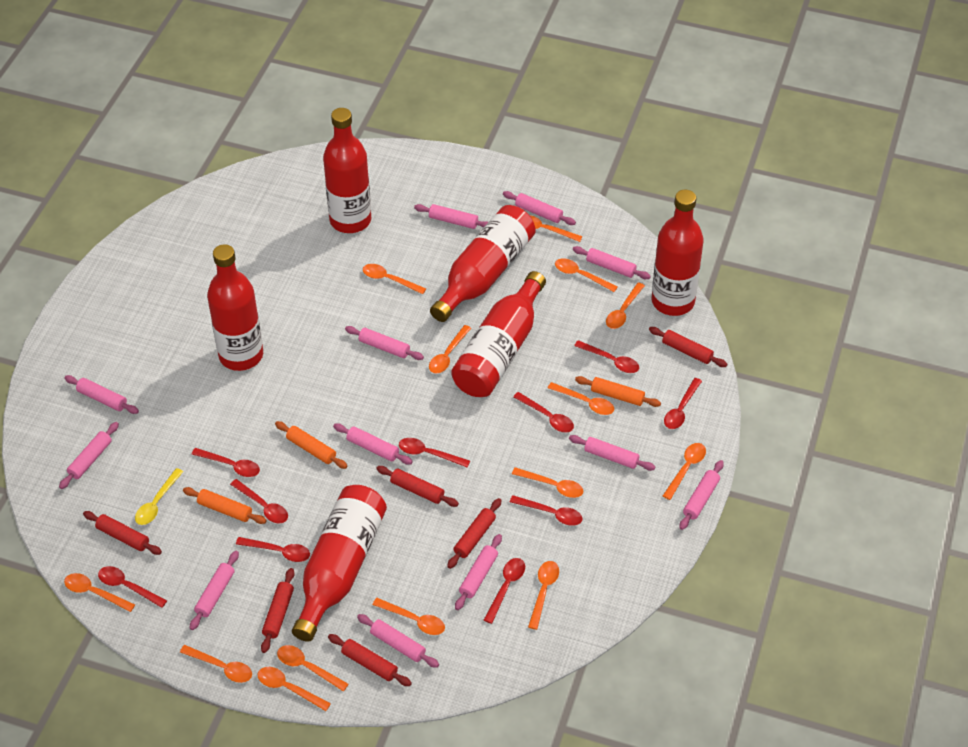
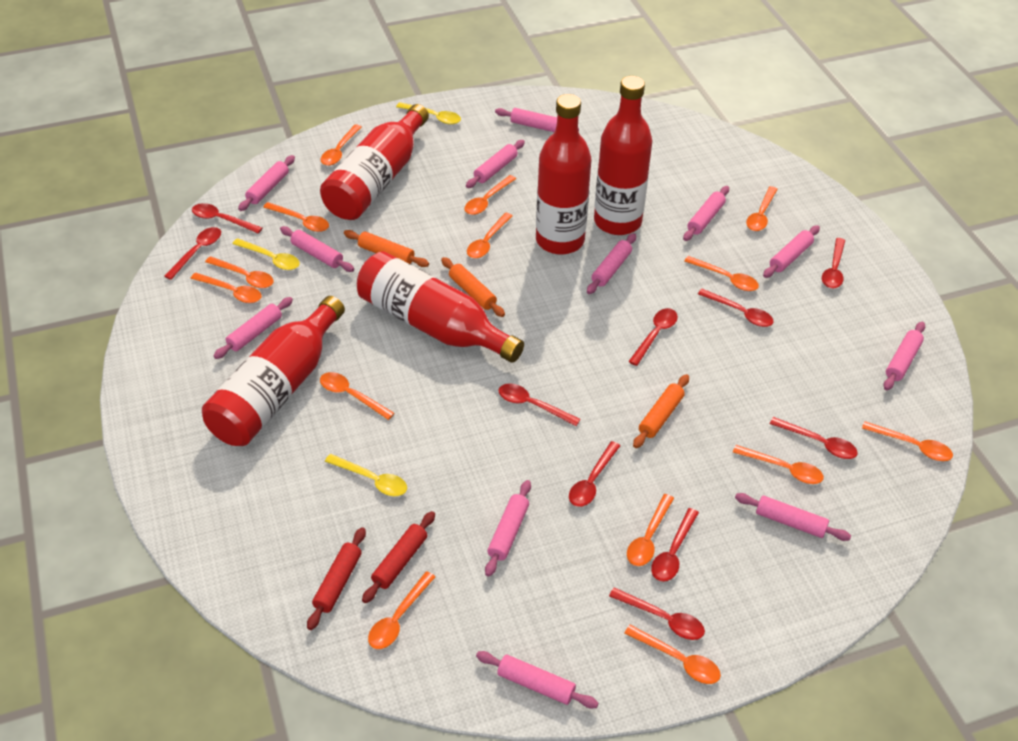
red bottle: 6 -> 5
red rolling pin: 6 -> 2
yellow spoon: 1 -> 3

